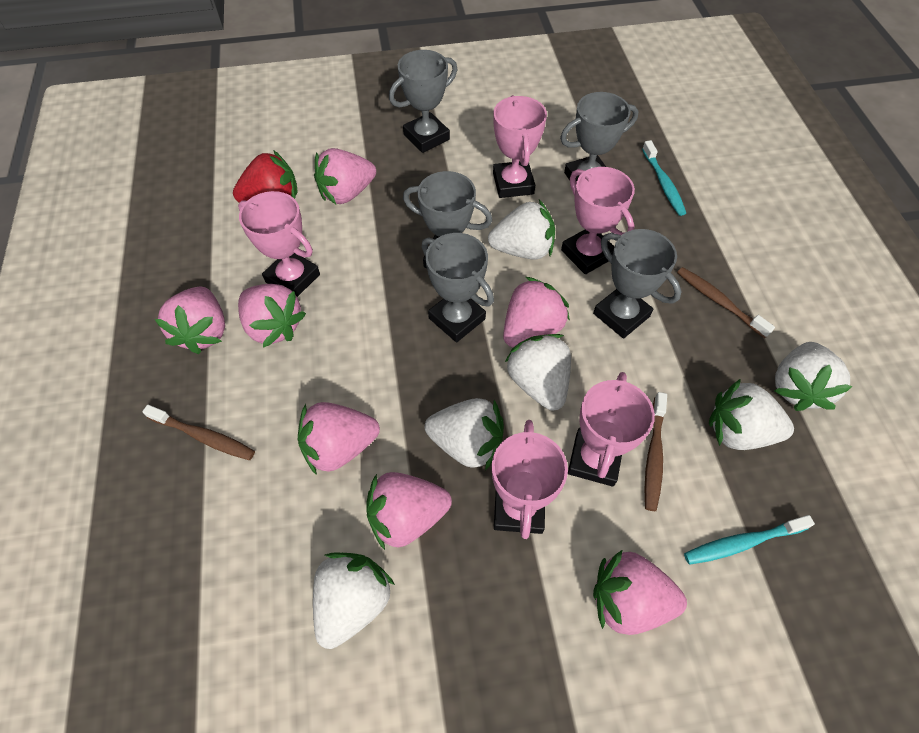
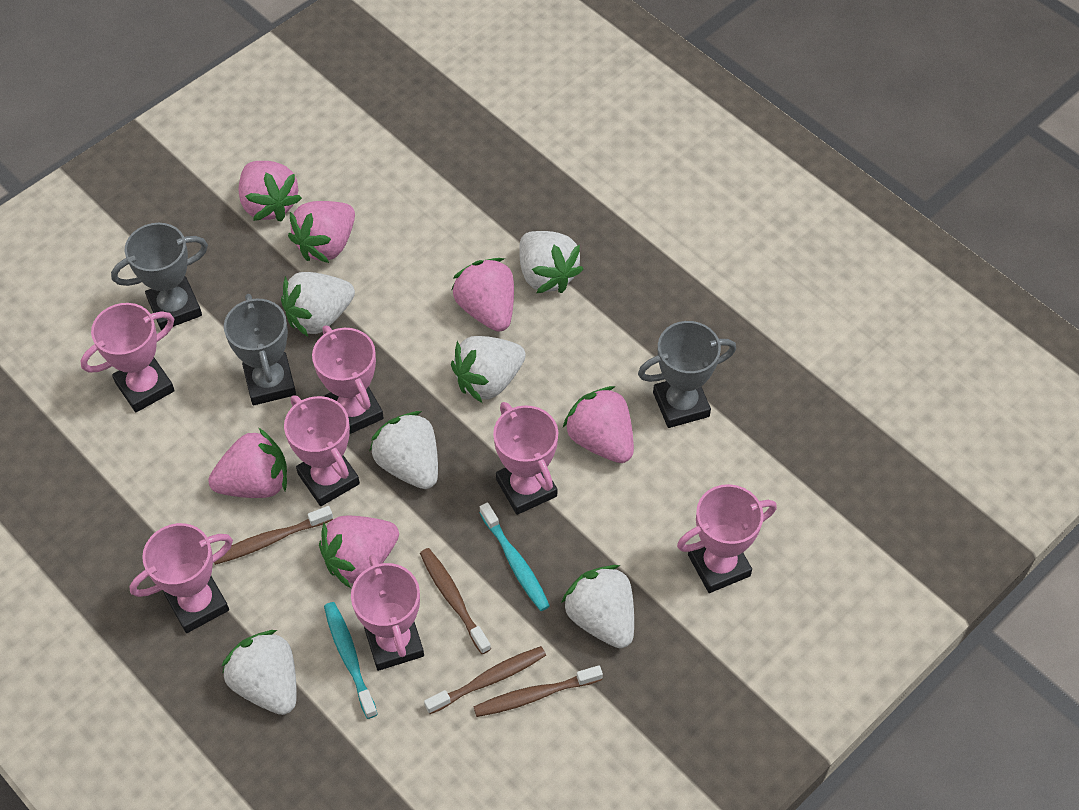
brown toothbrush: 3 -> 4
grey trophy: 5 -> 3
pink strawberry: 7 -> 6
pink trophy: 5 -> 7
red strawberry: 1 -> 0

